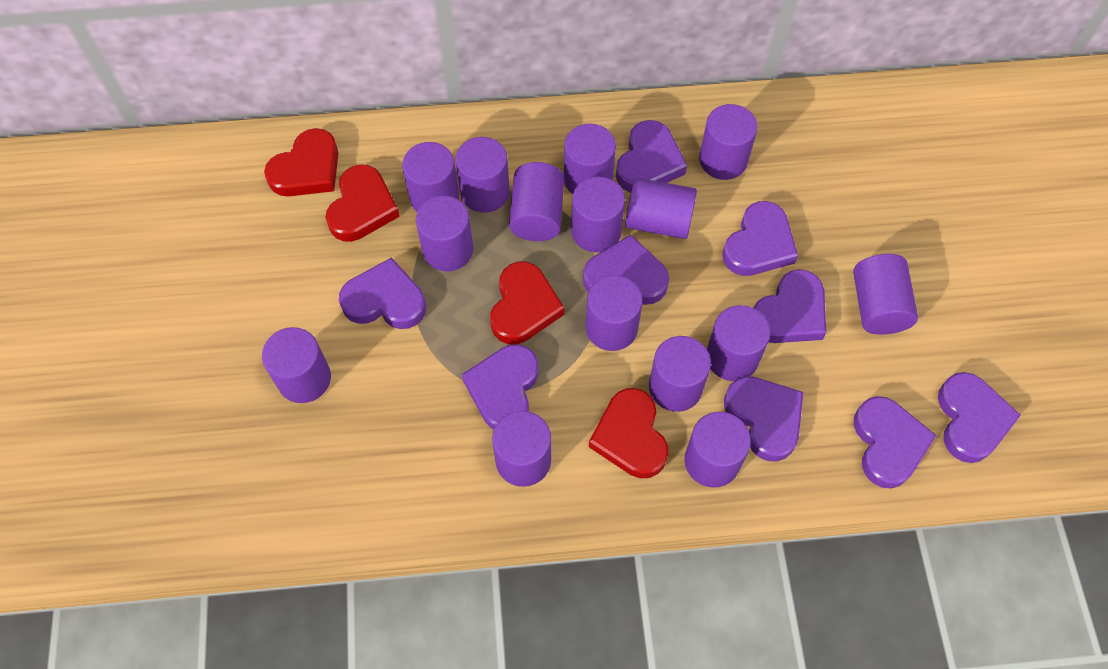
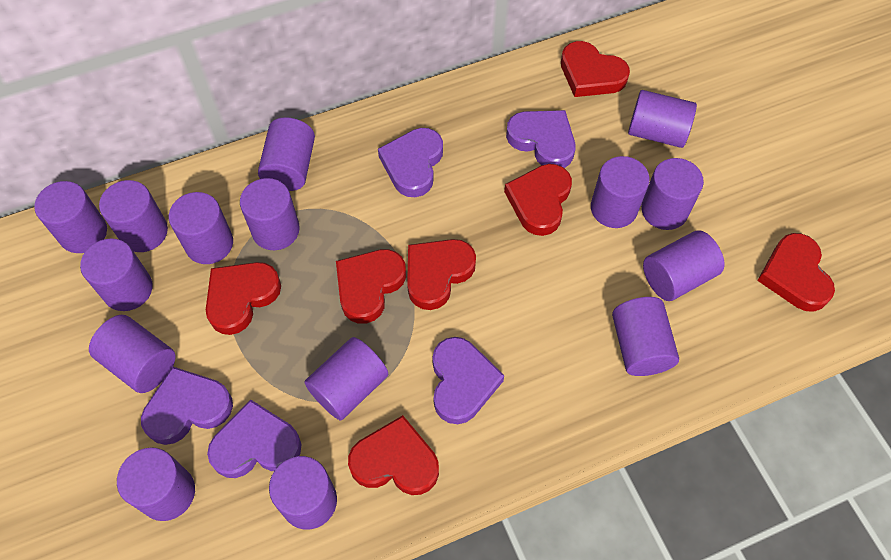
purple heart: 9 -> 5
red heart: 4 -> 7

